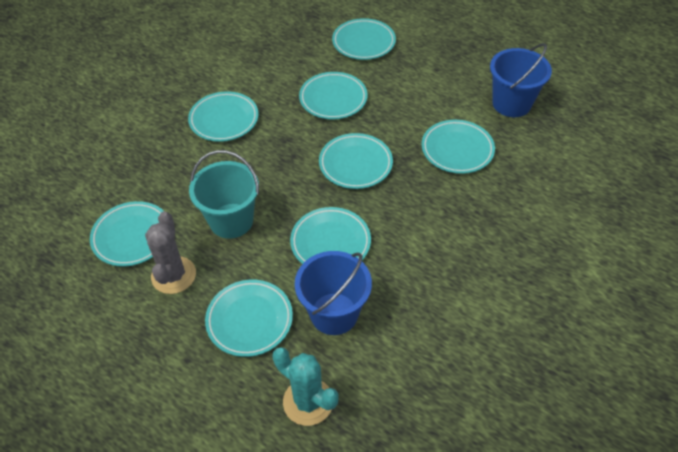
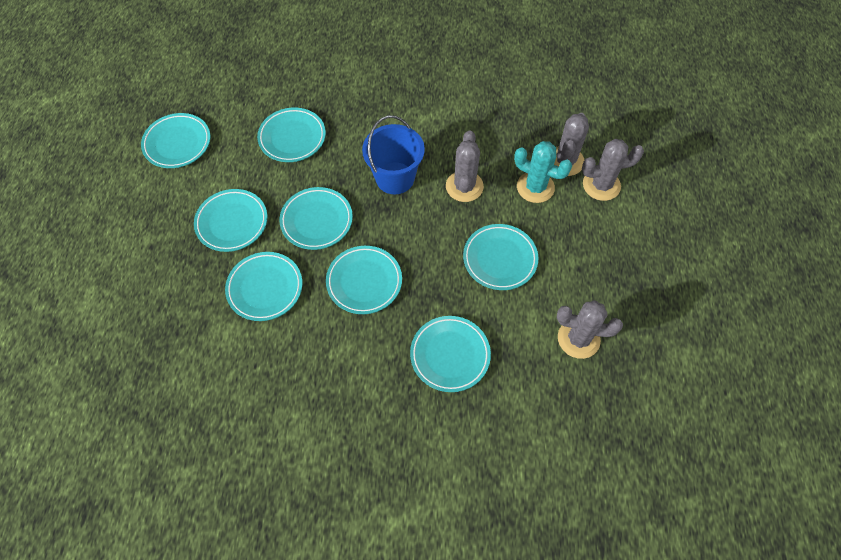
blue bucket: 2 -> 1
grey cactus: 1 -> 4
turquoise bucket: 1 -> 0

